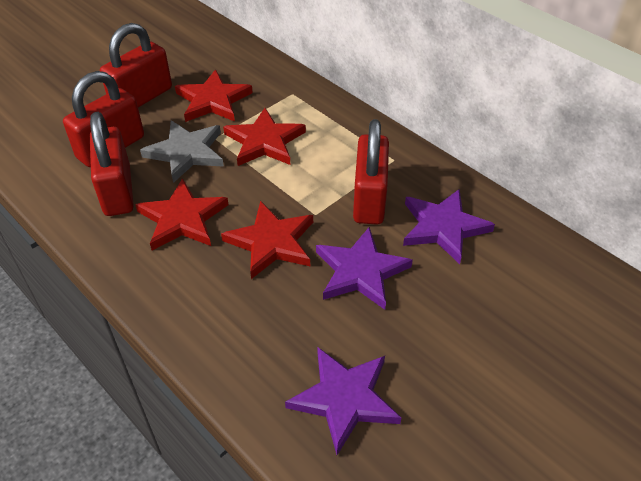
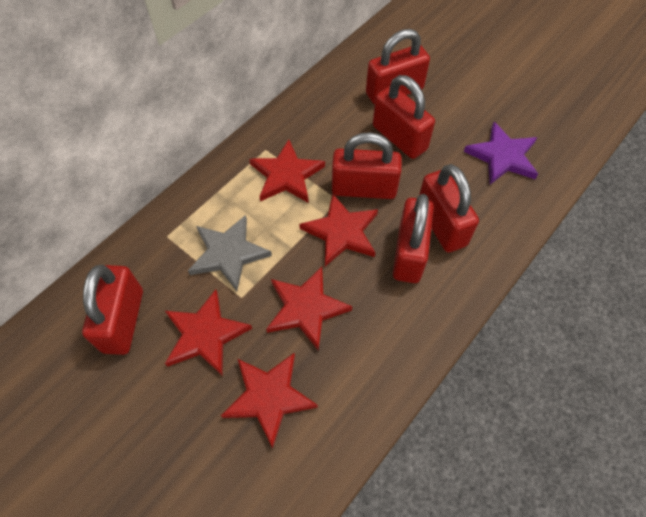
purple star: 3 -> 1
red padlock: 4 -> 6
red star: 4 -> 5

